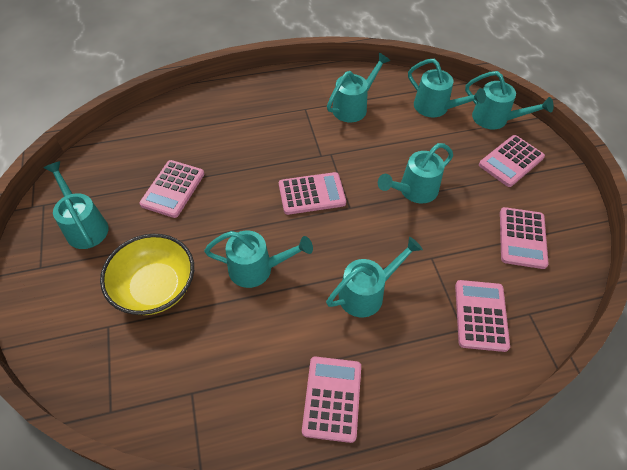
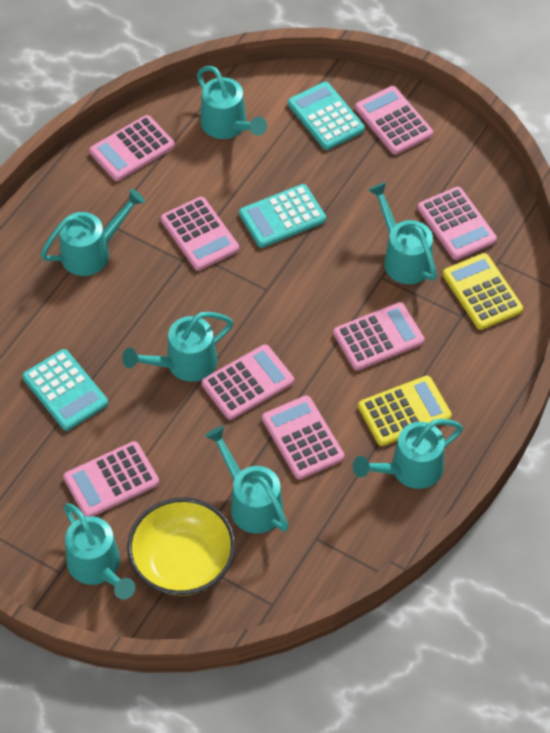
pink calculator: 6 -> 8
turquoise calculator: 0 -> 3
yellow calculator: 0 -> 2

